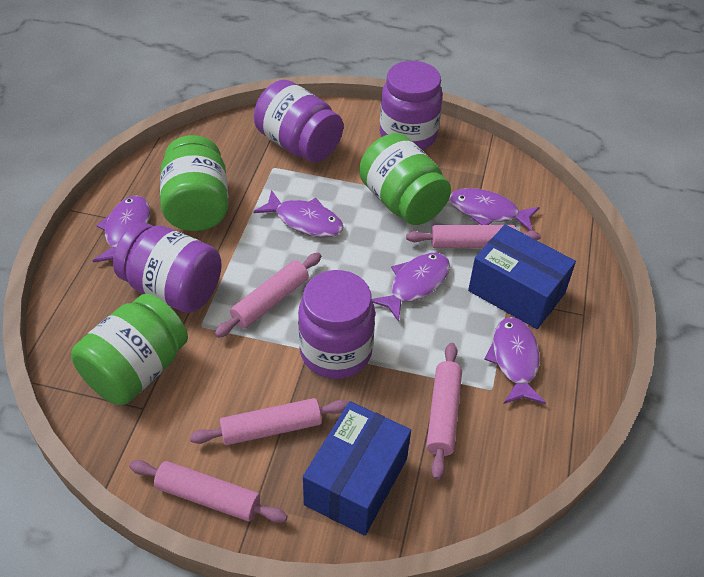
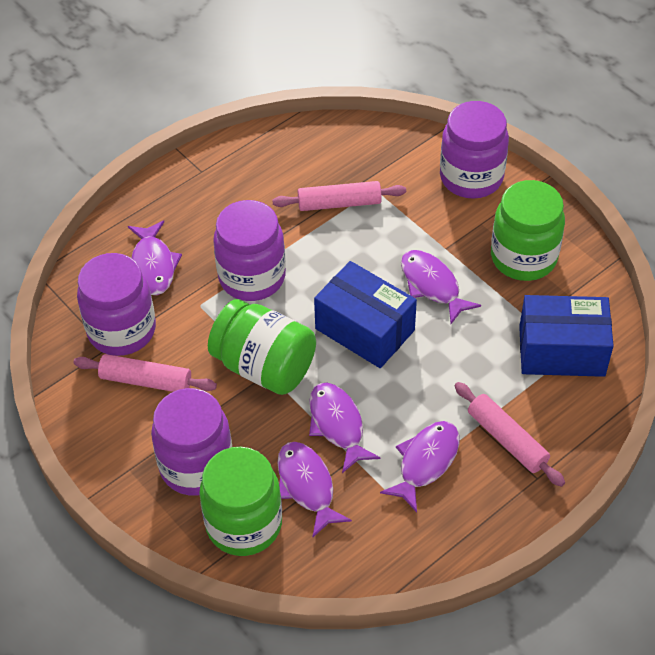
pink rolling pin: 5 -> 3

